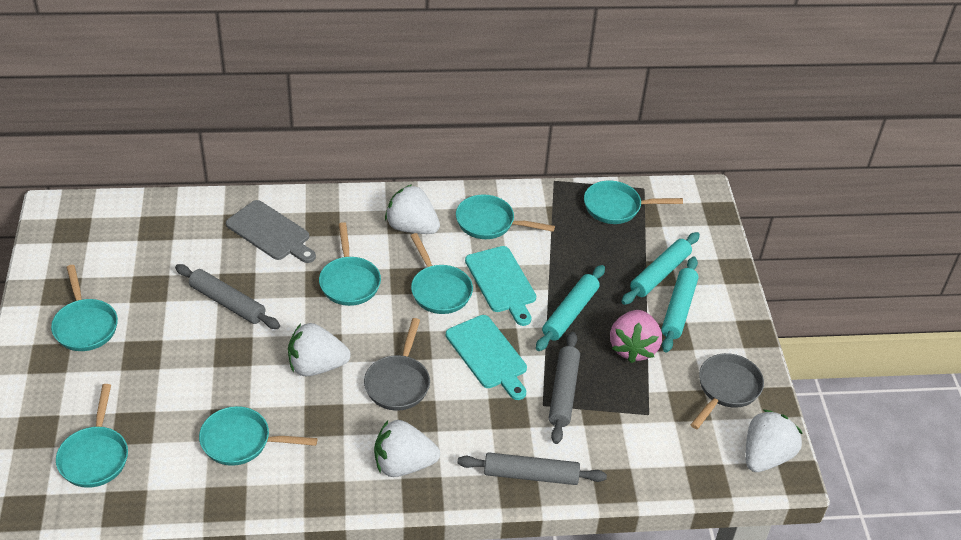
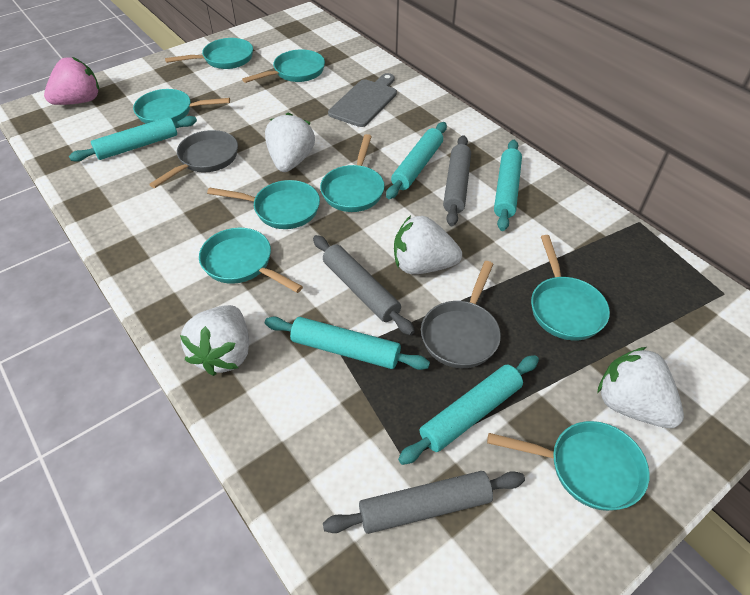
turquoise cutting board: 2 -> 0
turquoise pan: 7 -> 8
turquoise rolling pin: 3 -> 5

